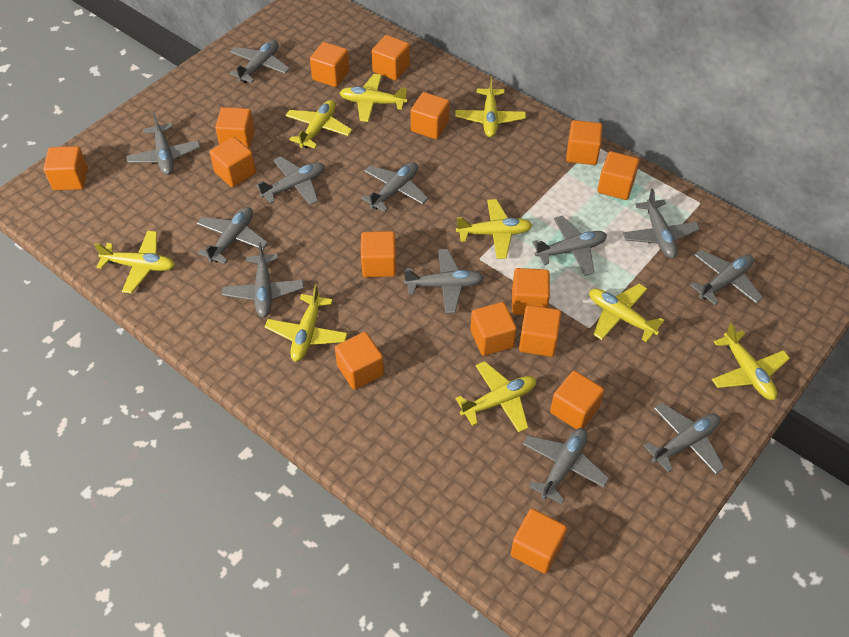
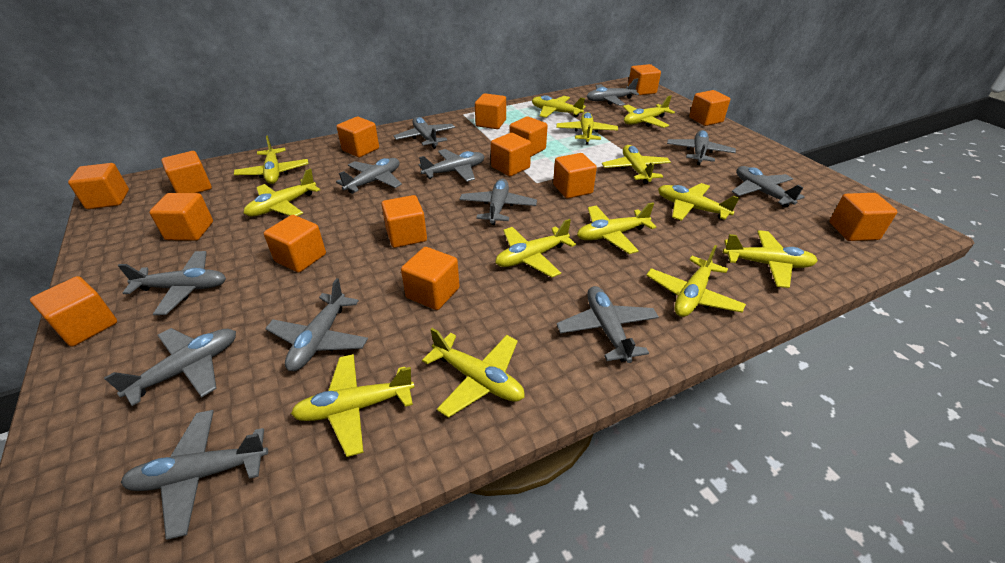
yellow plane: 9 -> 13

